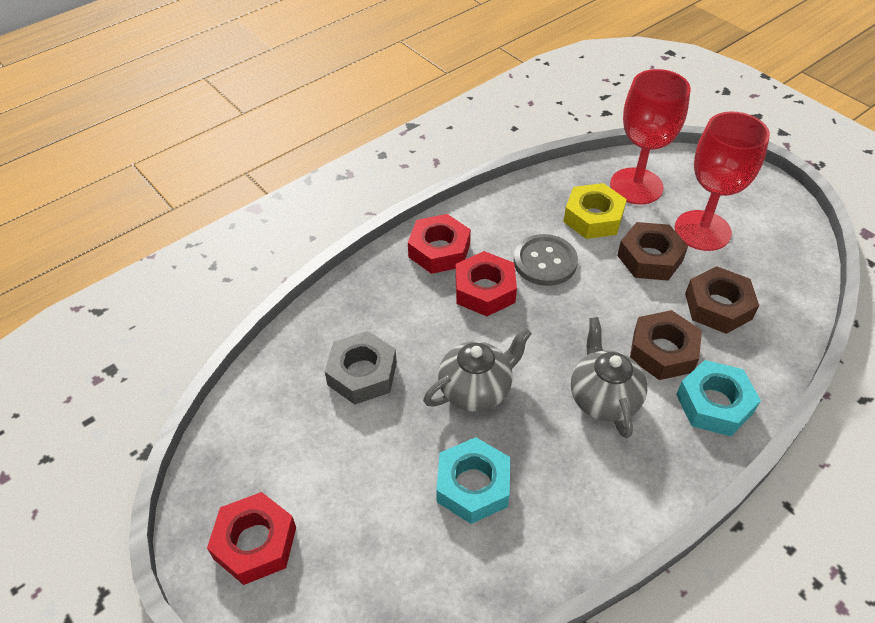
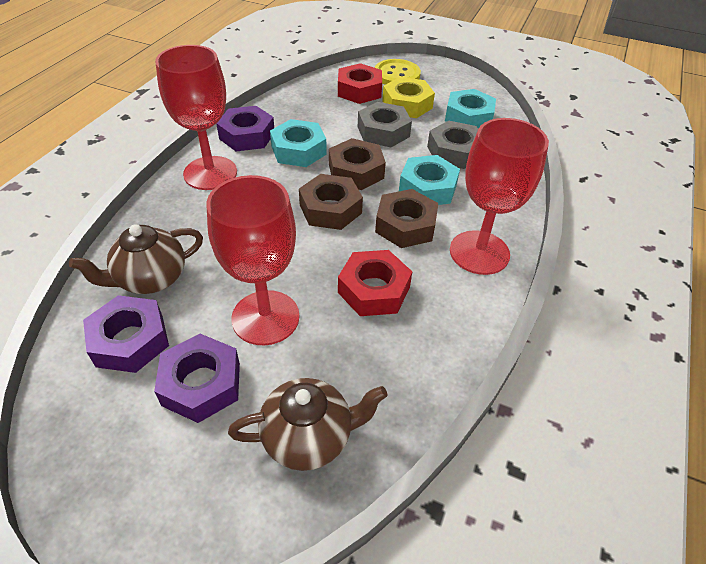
brown teapot: 0 -> 2
grey button: 1 -> 0
grey nut: 1 -> 2
grey teapot: 2 -> 0
purple nut: 0 -> 3
red goblet: 2 -> 3
red nut: 3 -> 2
turquoise nut: 2 -> 3
yellow button: 0 -> 1

